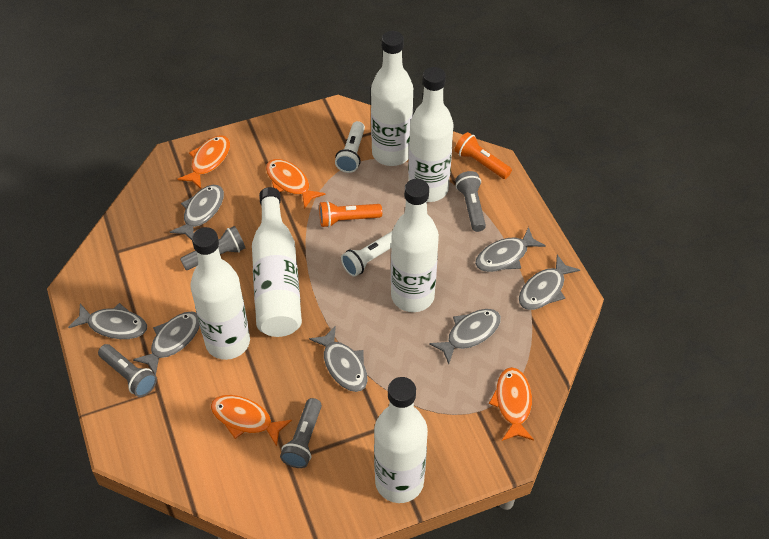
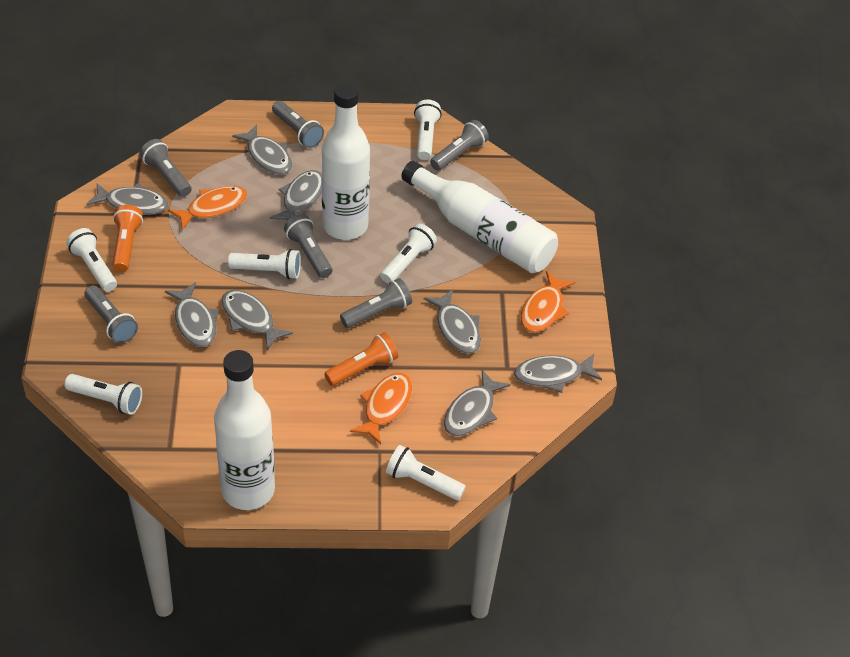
grey fish: 7 -> 8
grey flashlight: 4 -> 6
orange fish: 4 -> 3
white bottle: 6 -> 3
white flashlight: 2 -> 6

